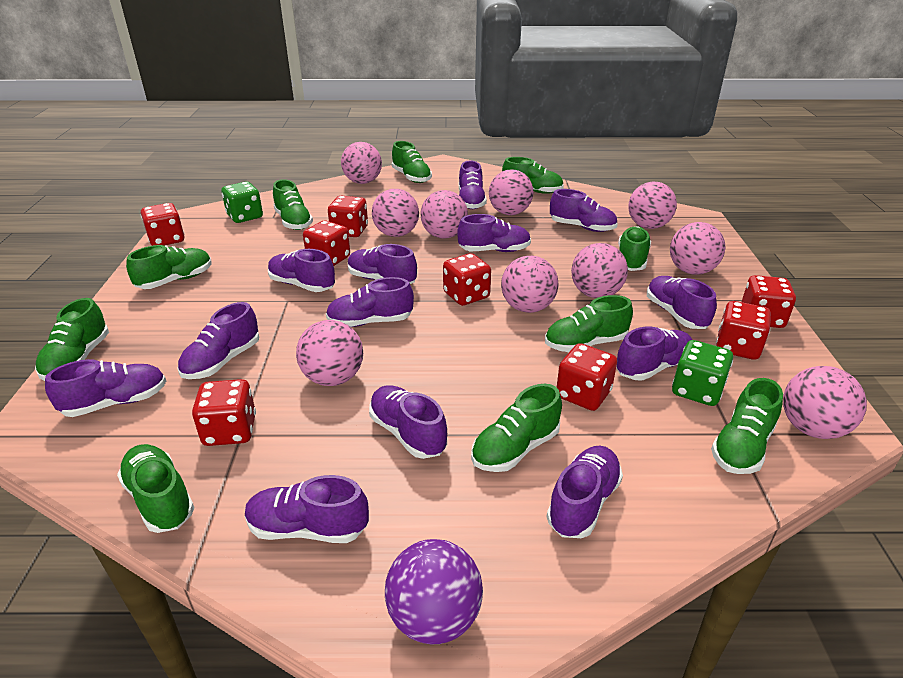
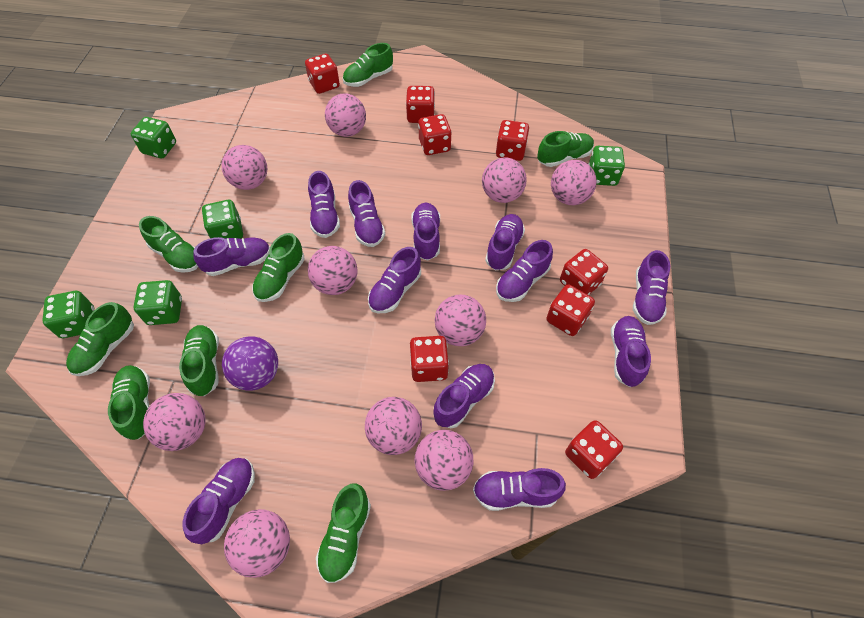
green dice: 2 -> 5
green shoe: 10 -> 8
purple shoe: 13 -> 12

